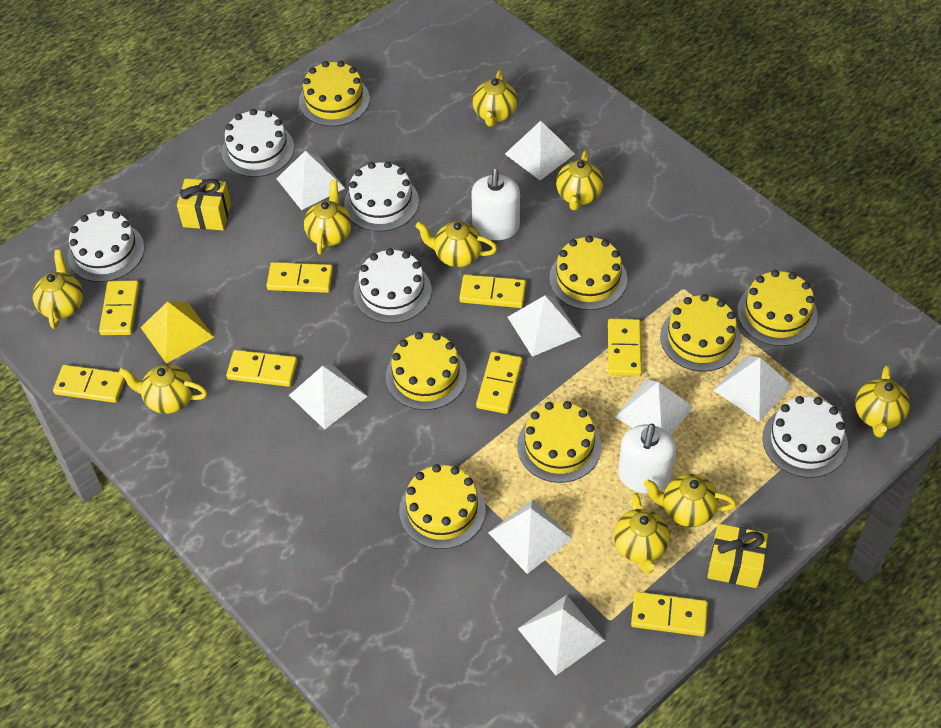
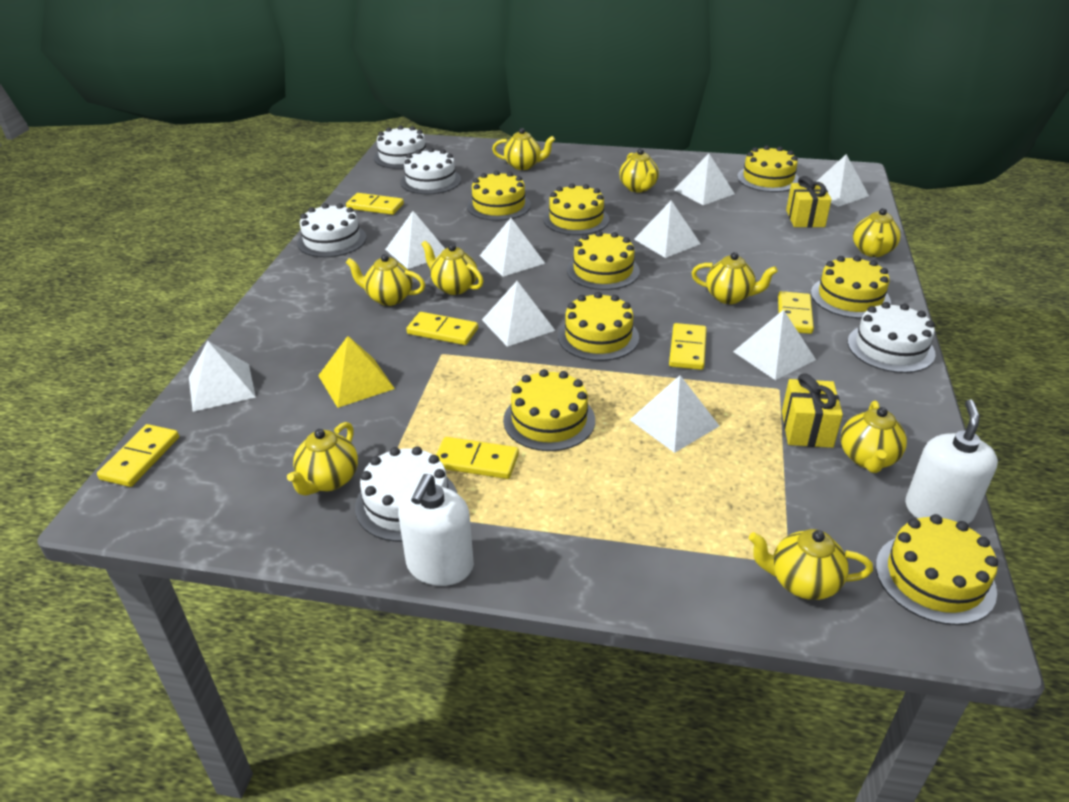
white pyramid: 8 -> 9
yellow cake: 7 -> 8
yellow domino: 8 -> 6

